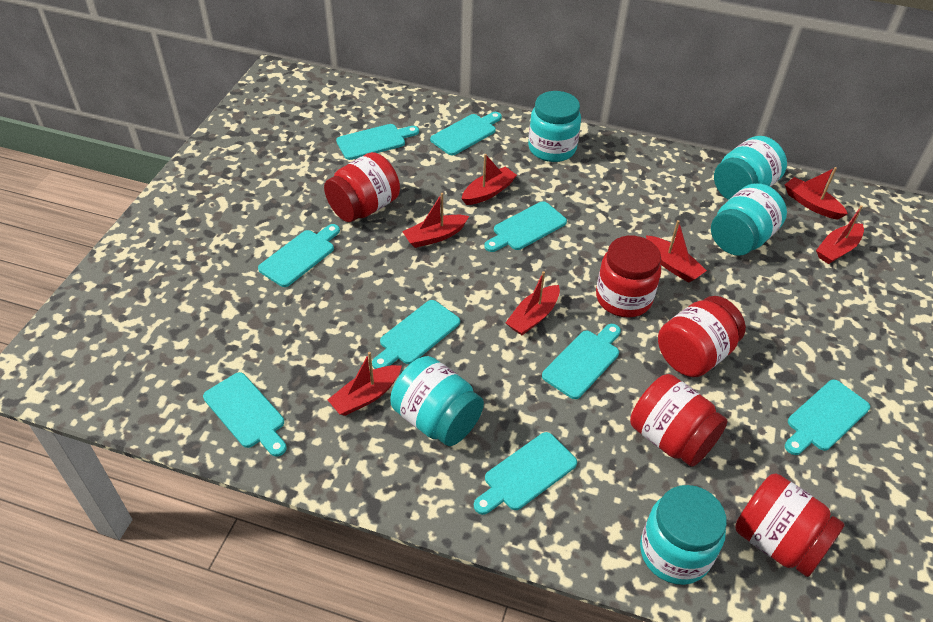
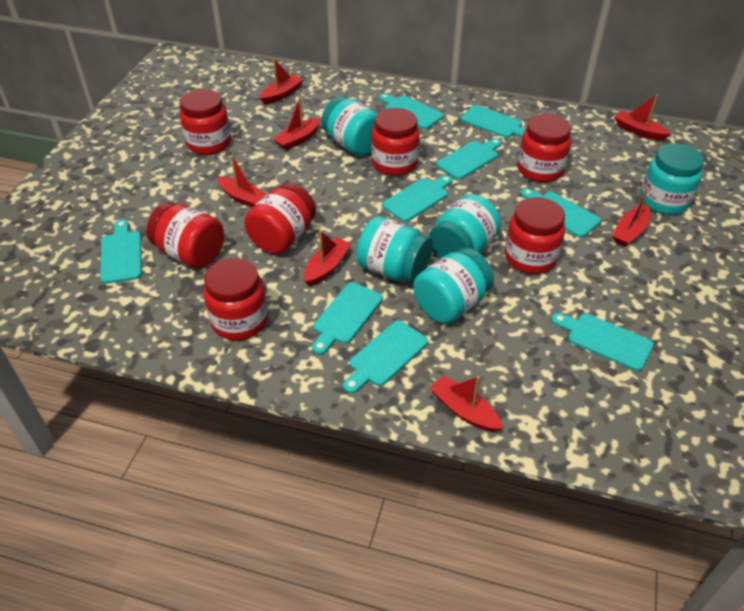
red jar: 5 -> 7

